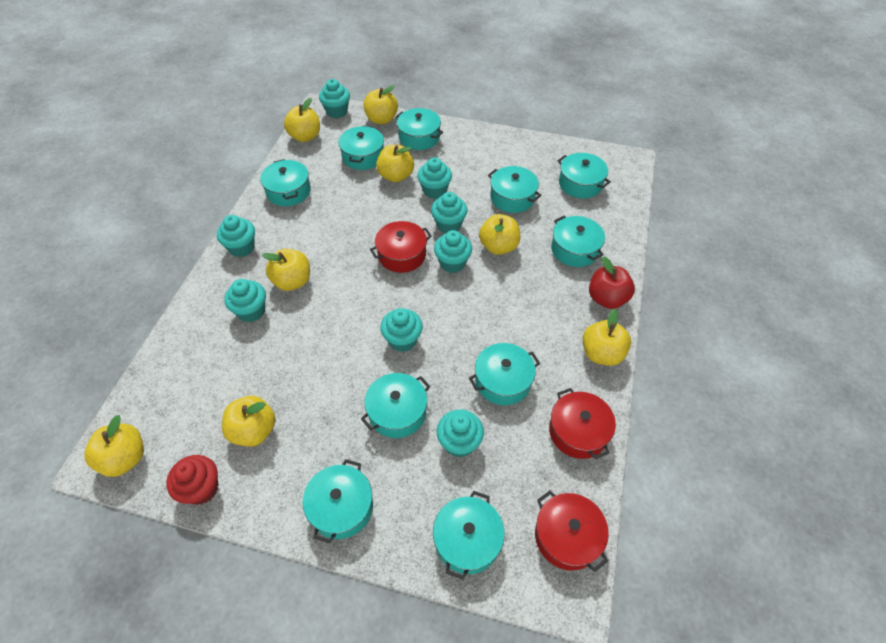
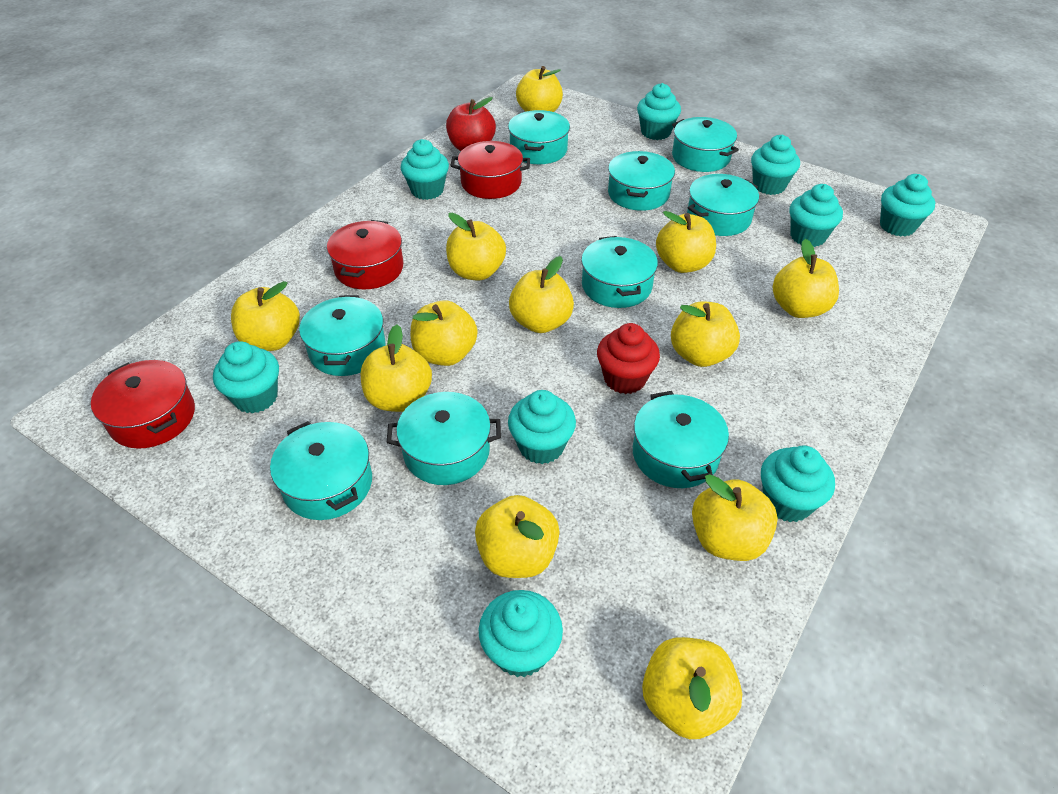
turquoise cupcake: 8 -> 9
turquoise pot: 10 -> 9
yellow apple: 8 -> 12

